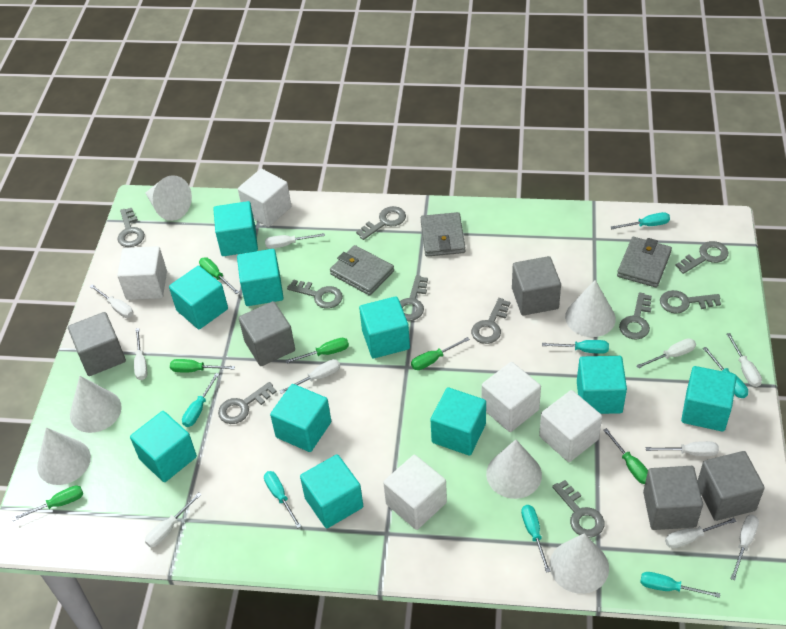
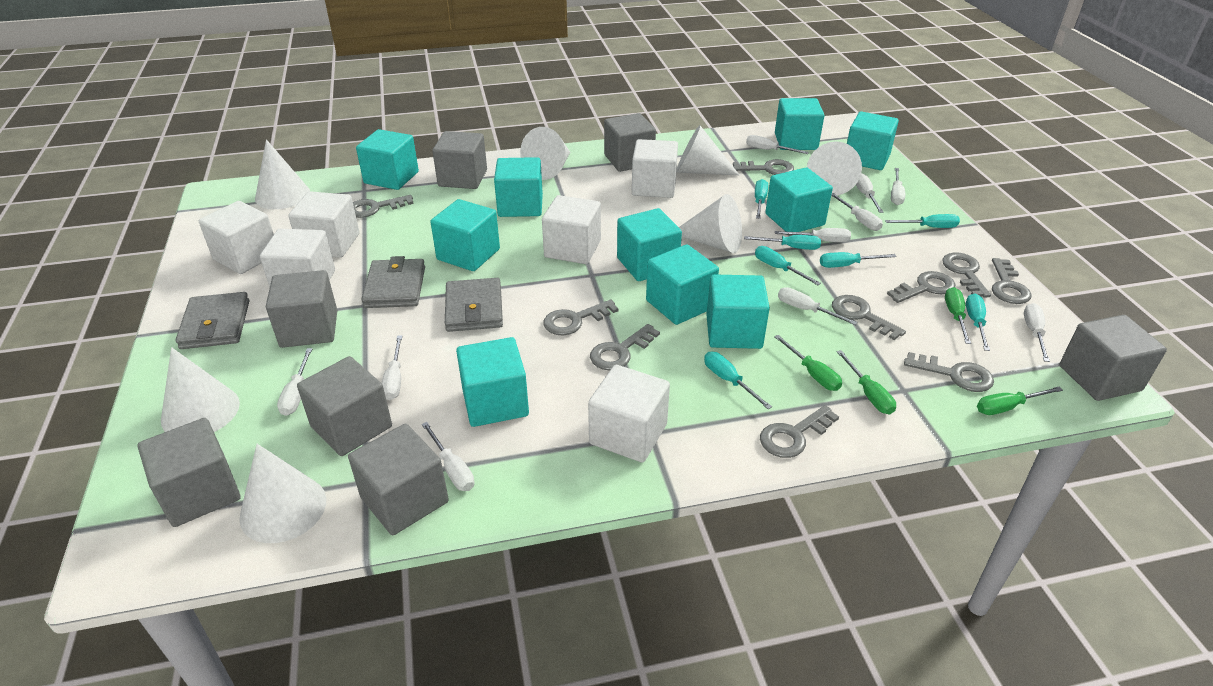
green screwdriver: 6 -> 4
grey cube: 5 -> 7
white cone: 6 -> 7
white cube: 5 -> 6

